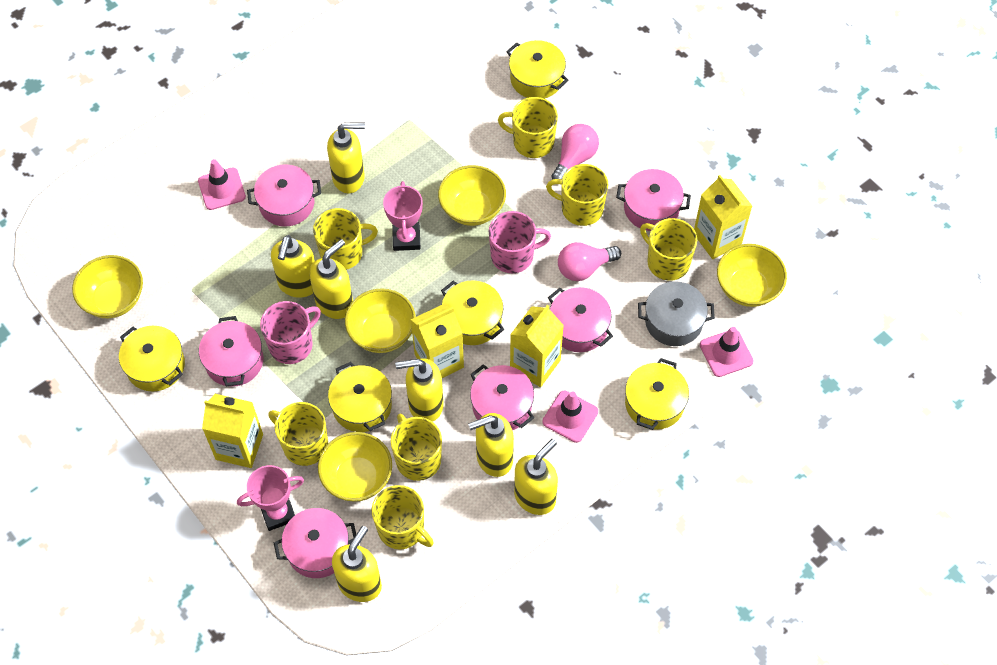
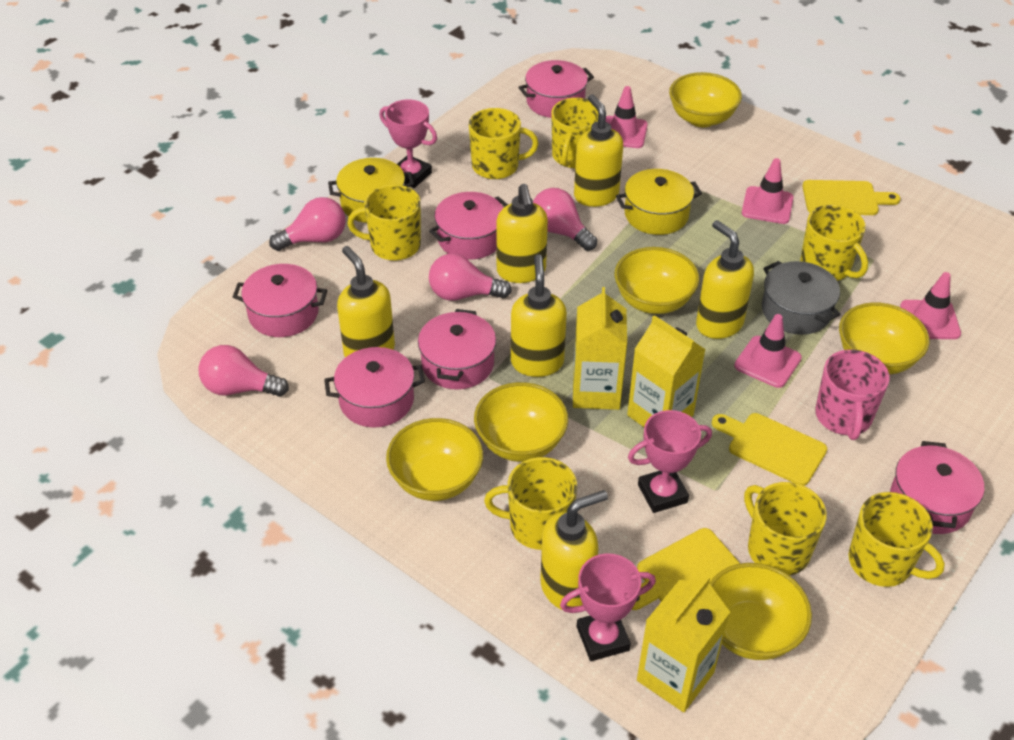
pink light bulb: 2 -> 4
pink mug: 2 -> 1
pink traffic cone: 3 -> 4
pink trophy: 2 -> 3
yellow bowl: 5 -> 6
yellow carton: 4 -> 3
yellow cutting board: 0 -> 3
yellow pot: 5 -> 2
yellow soap dispenser: 7 -> 6

